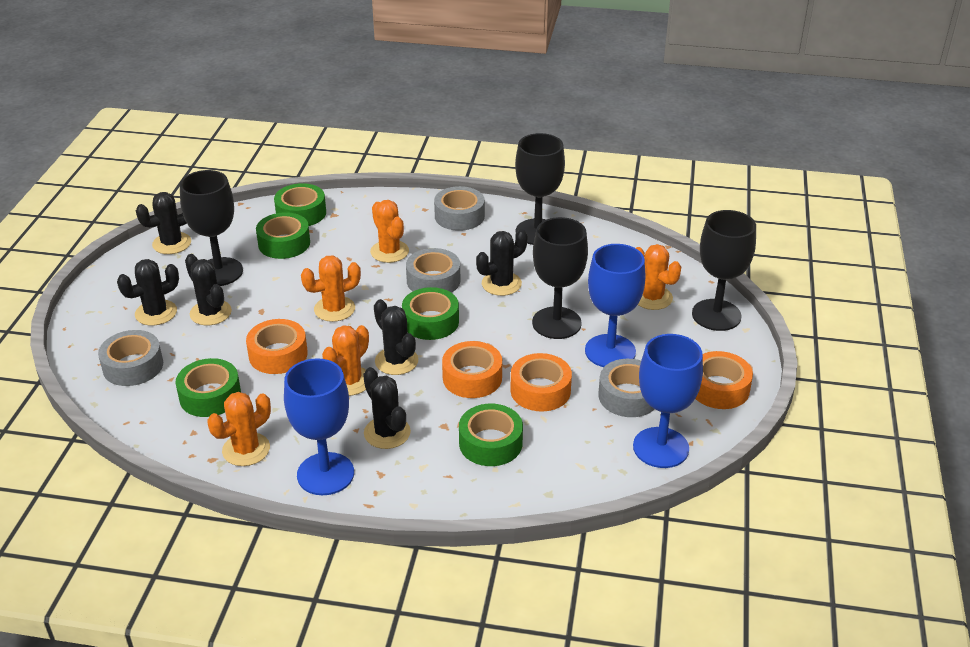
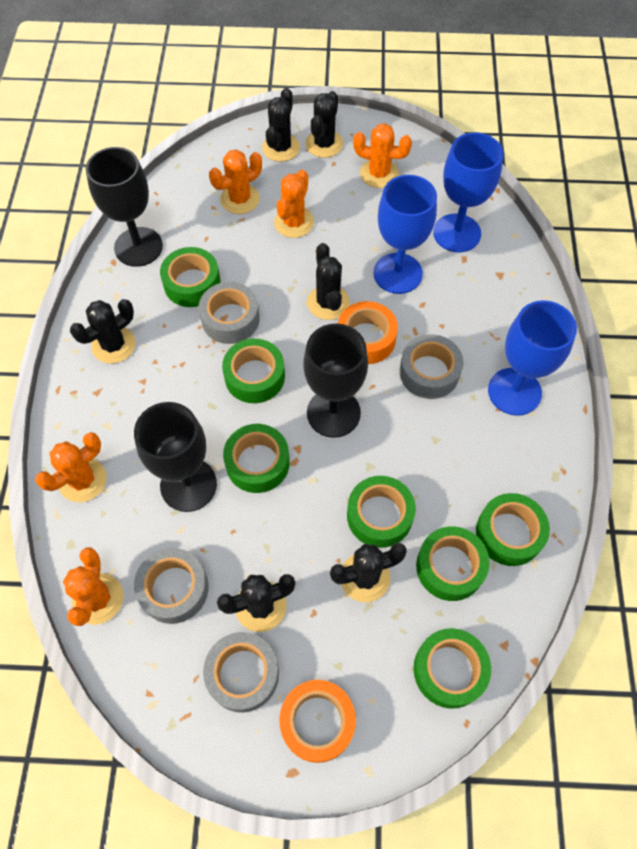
black goblet: 4 -> 3
green tape: 5 -> 7
orange tape: 4 -> 2

